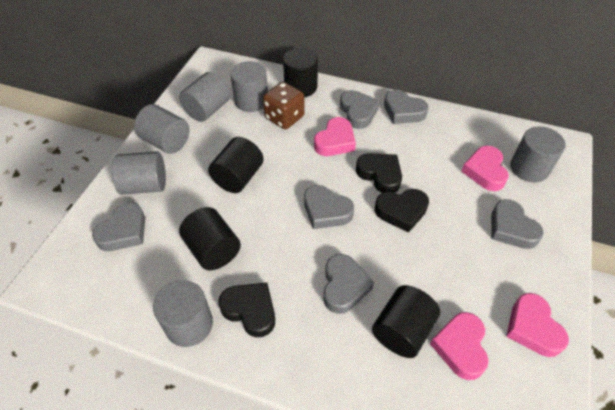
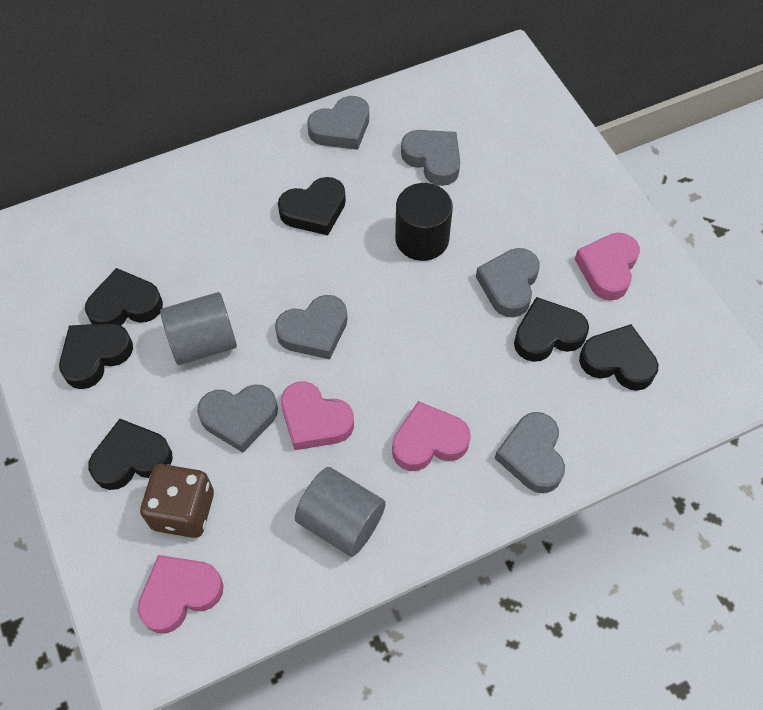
black cylinder: 4 -> 1
black heart: 3 -> 6
grey cylinder: 6 -> 2

